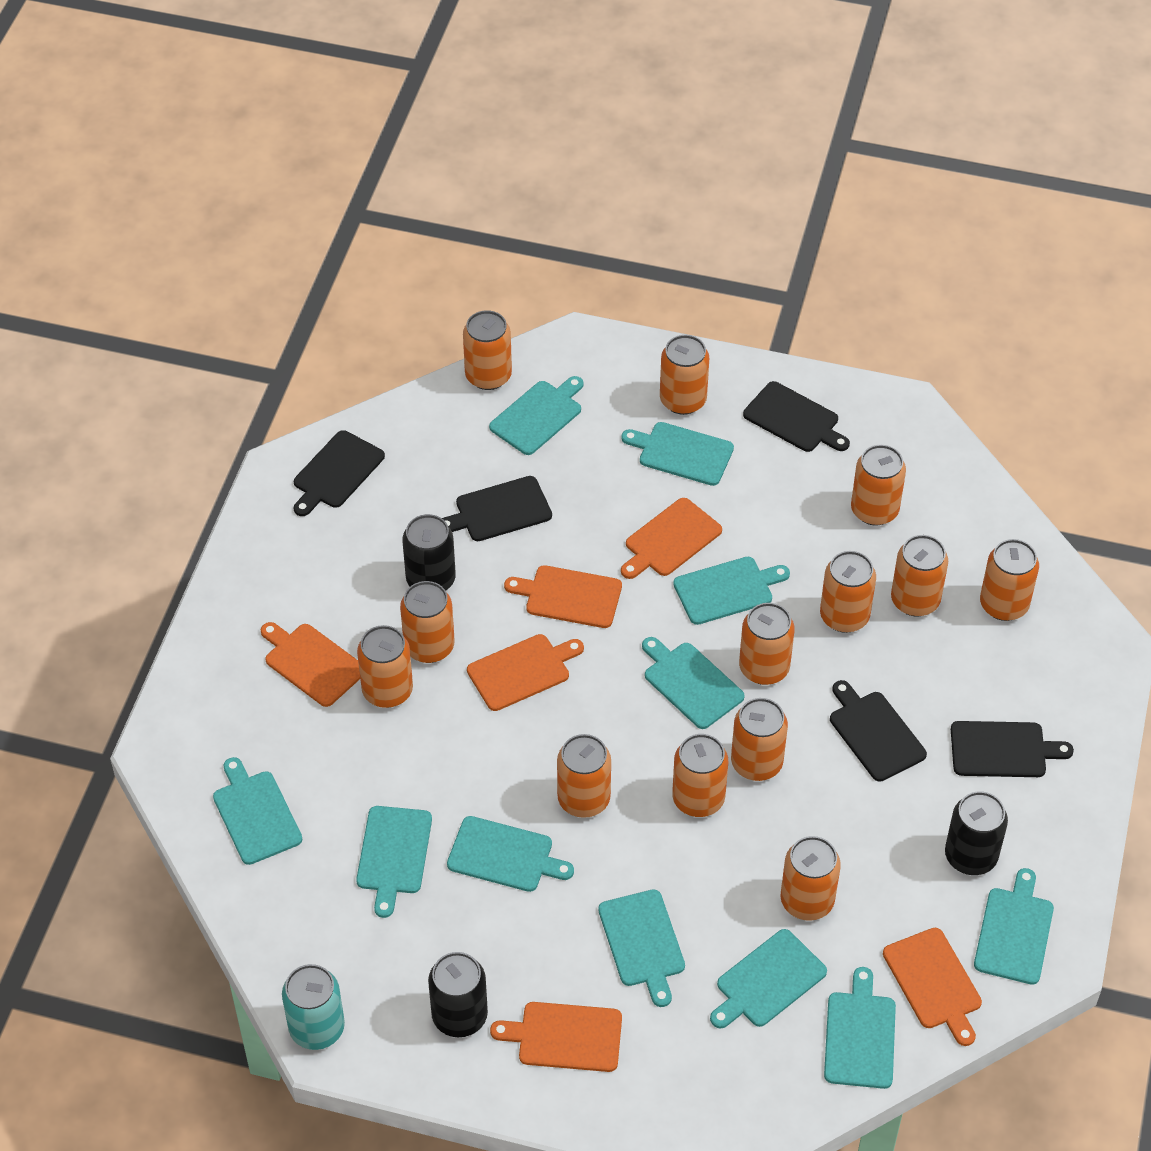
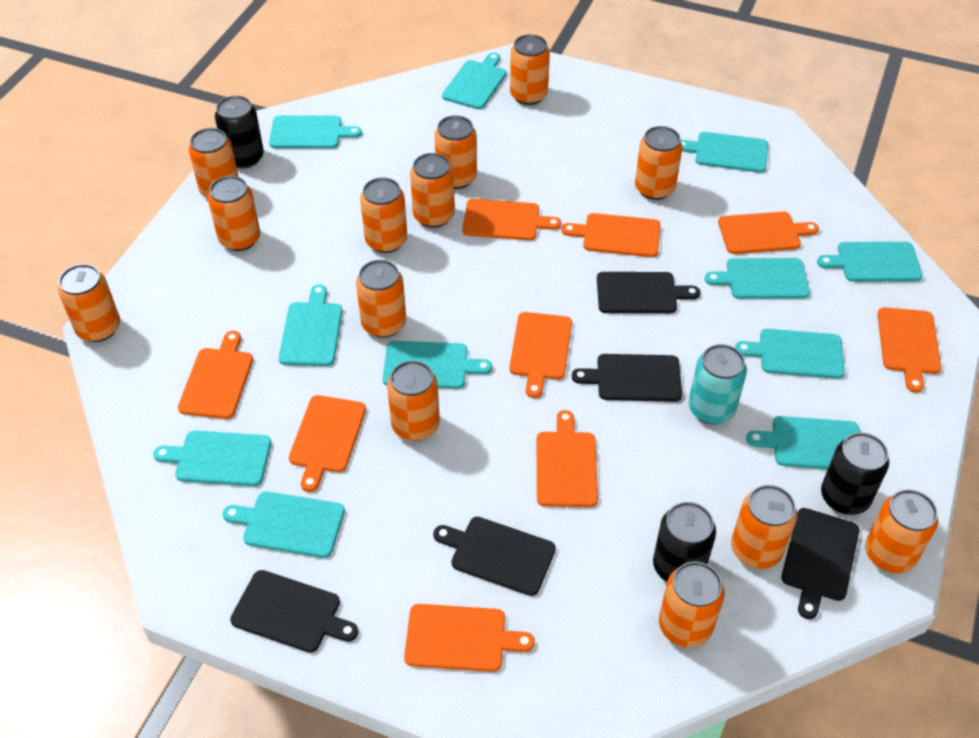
orange cutting board: 6 -> 9

